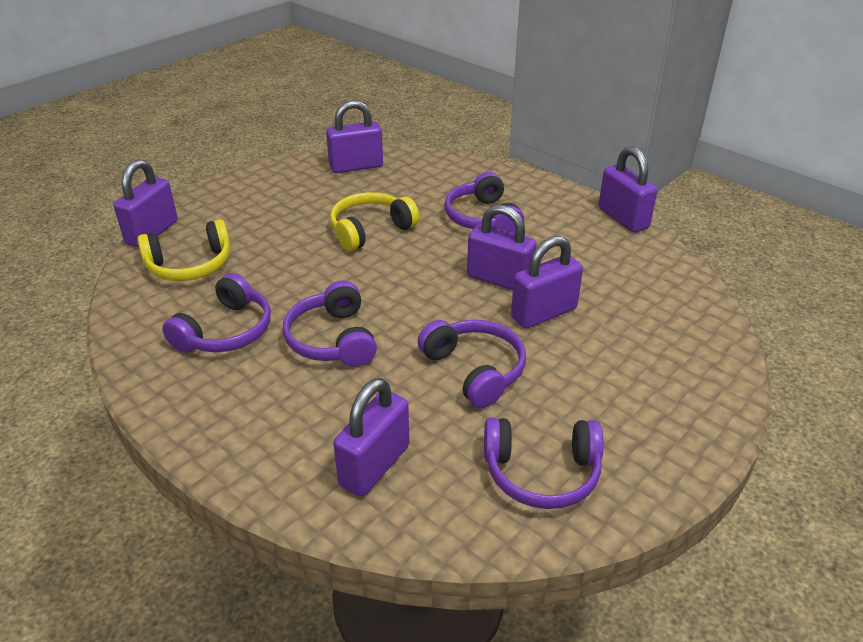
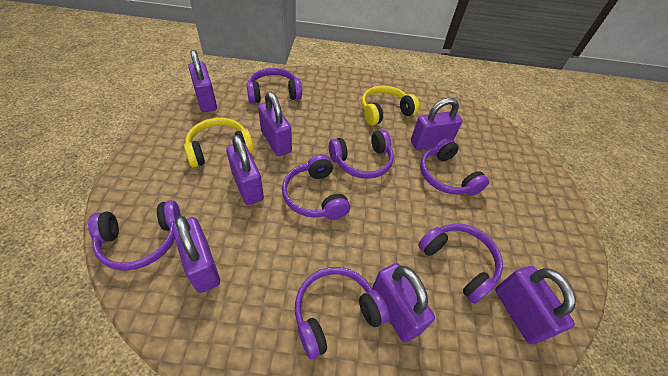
purple headphones: 5 -> 7
purple padlock: 6 -> 7

